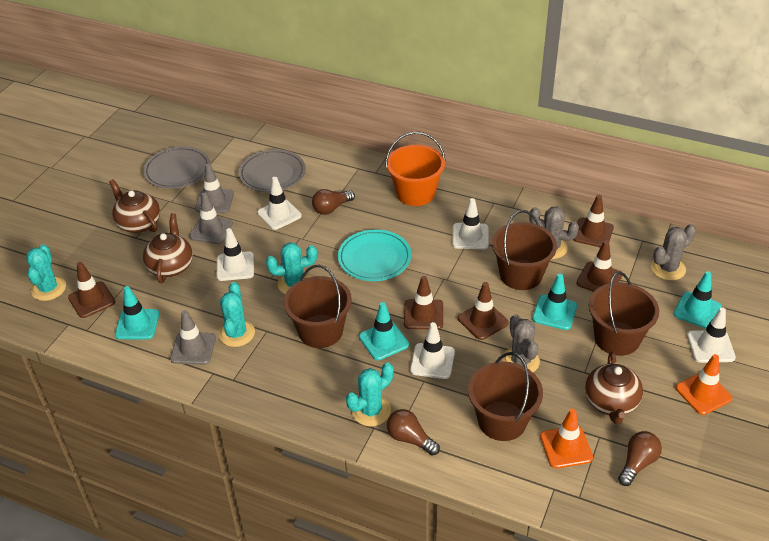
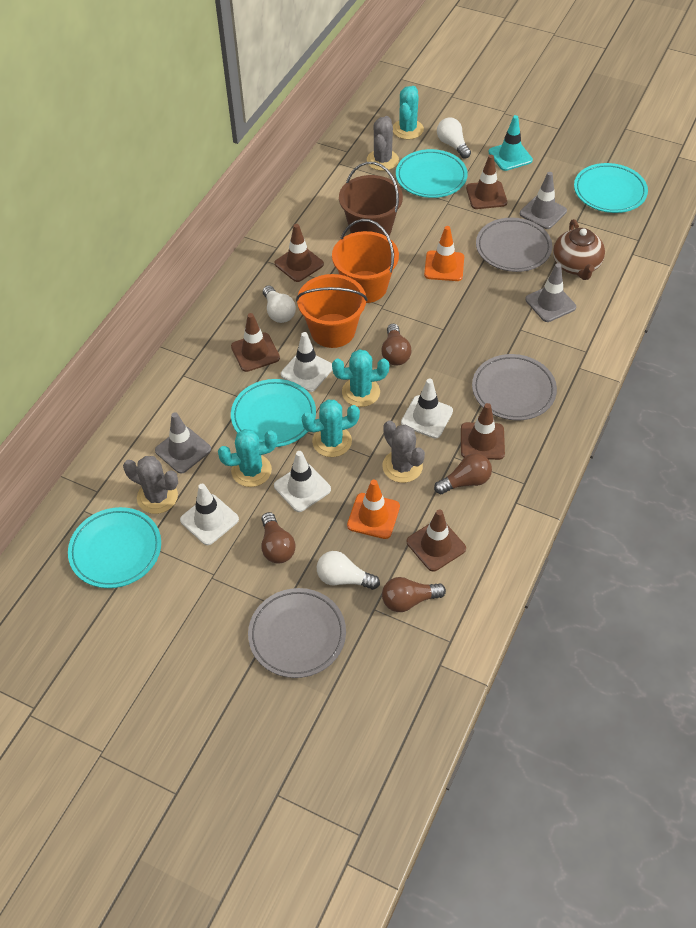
brown bucket: 4 -> 1
brown light bulb: 3 -> 4
brown teapot: 3 -> 1
grey plate: 2 -> 3
orange bucket: 1 -> 2
turquoise plate: 1 -> 4
turquoise traffic cone: 4 -> 1
white light bulb: 0 -> 3
white traffic cone: 5 -> 4

